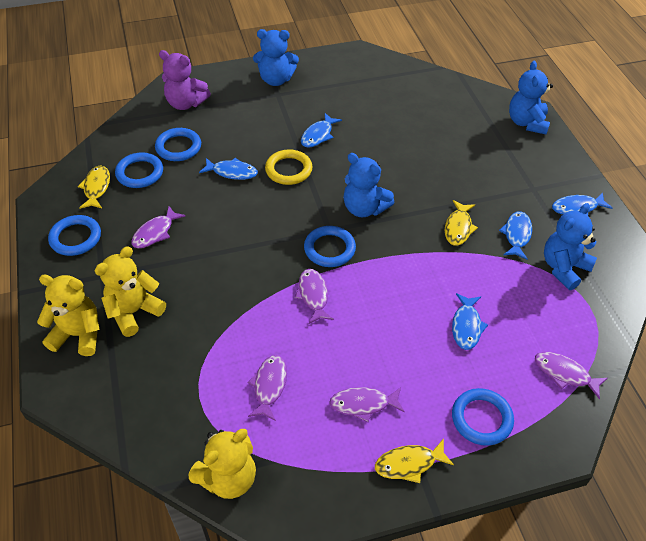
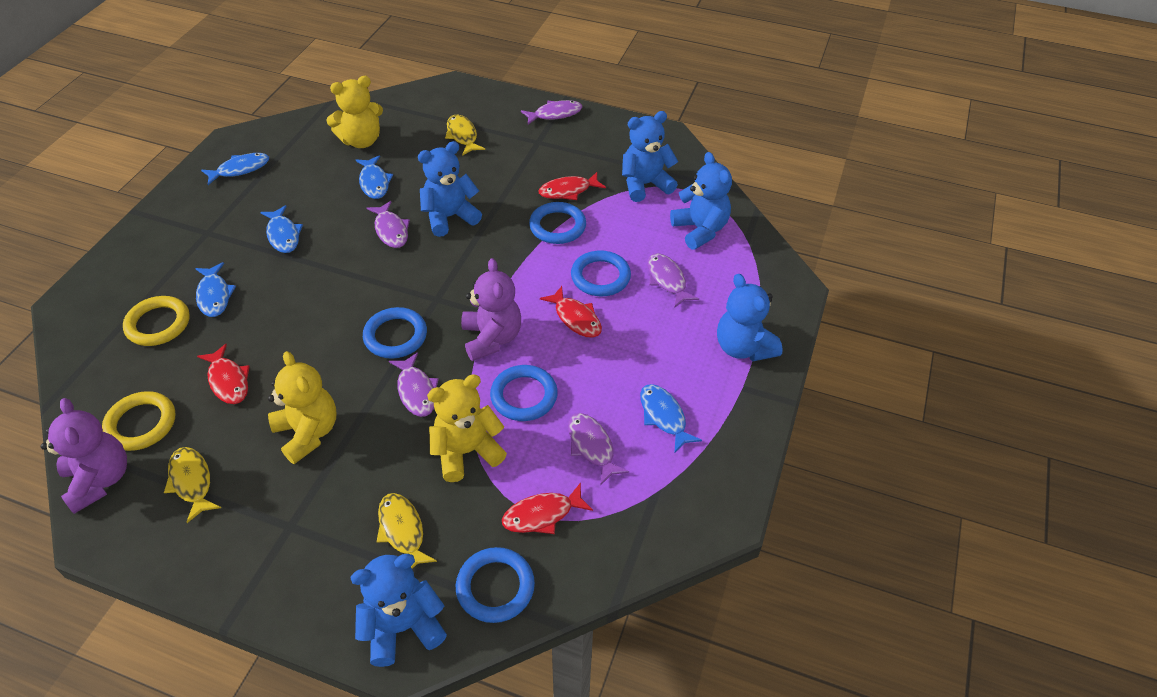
blue teddy bear: 4 -> 5
purple teddy bear: 1 -> 2
red fish: 0 -> 4
yellow ring: 1 -> 2

